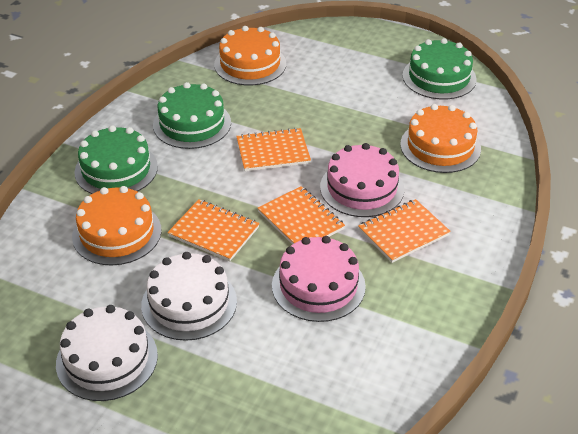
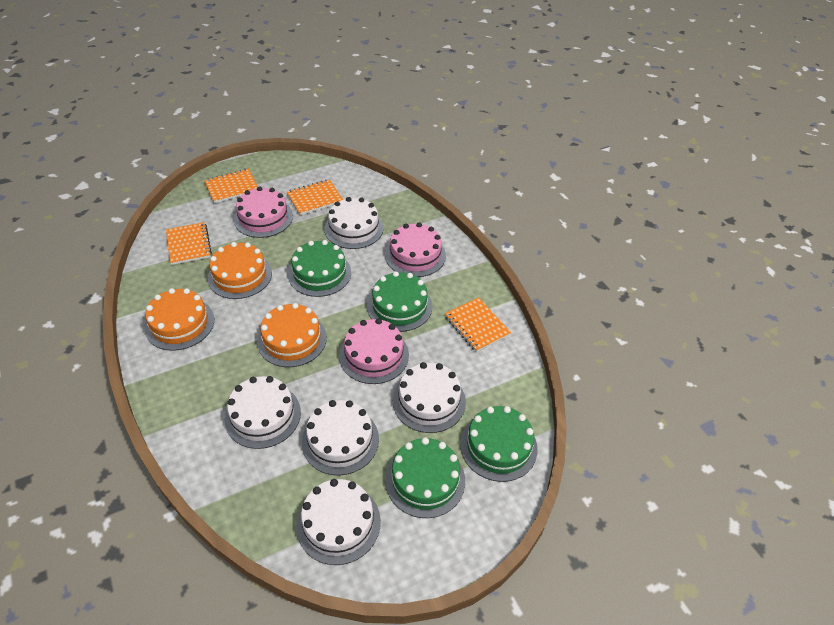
green cake: 3 -> 4
pink cake: 2 -> 3
white cake: 2 -> 5

